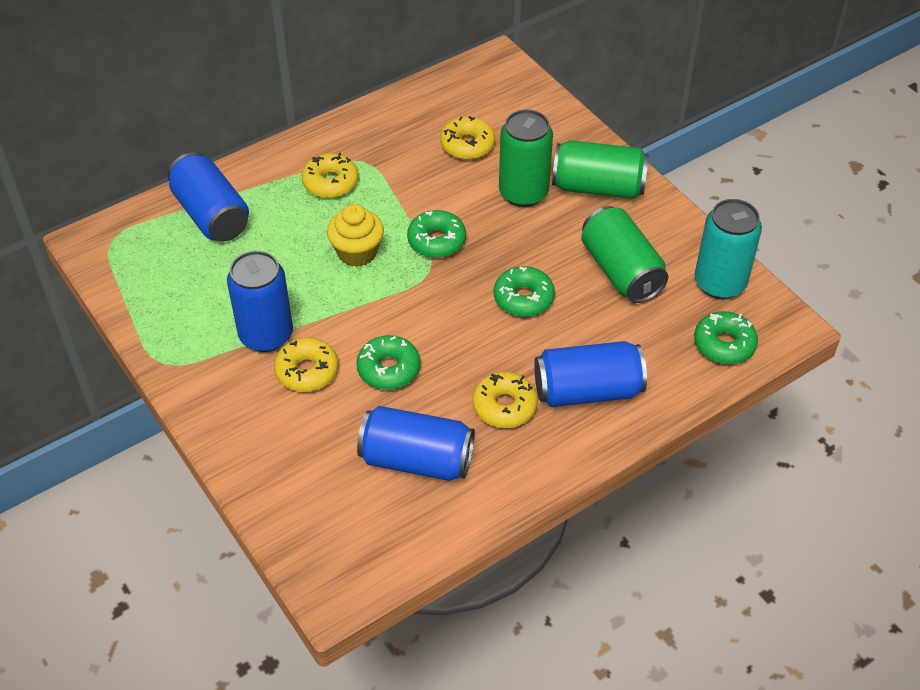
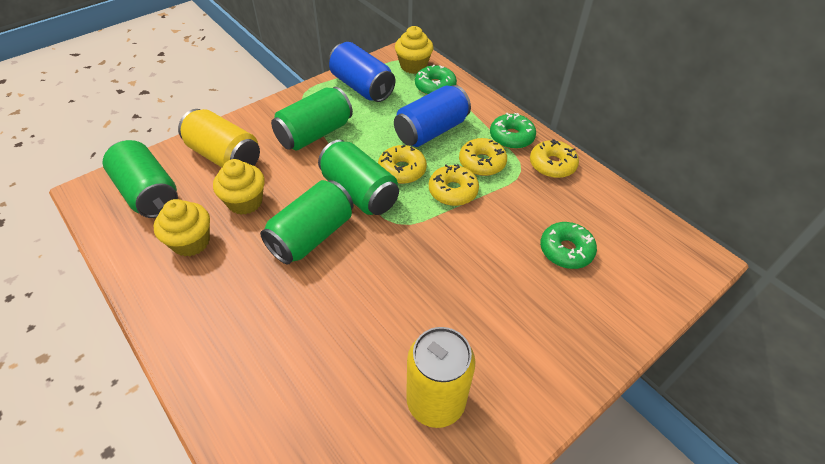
blue can: 4 -> 2
green can: 3 -> 4
green donut: 4 -> 3
turquoise can: 1 -> 0
yellow can: 0 -> 2
yellow cupcake: 1 -> 3

